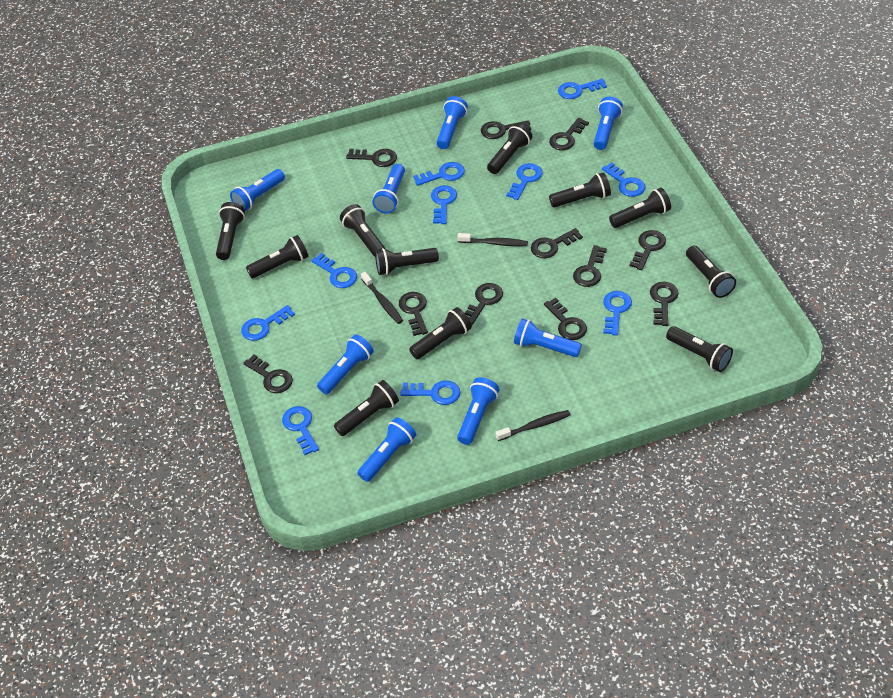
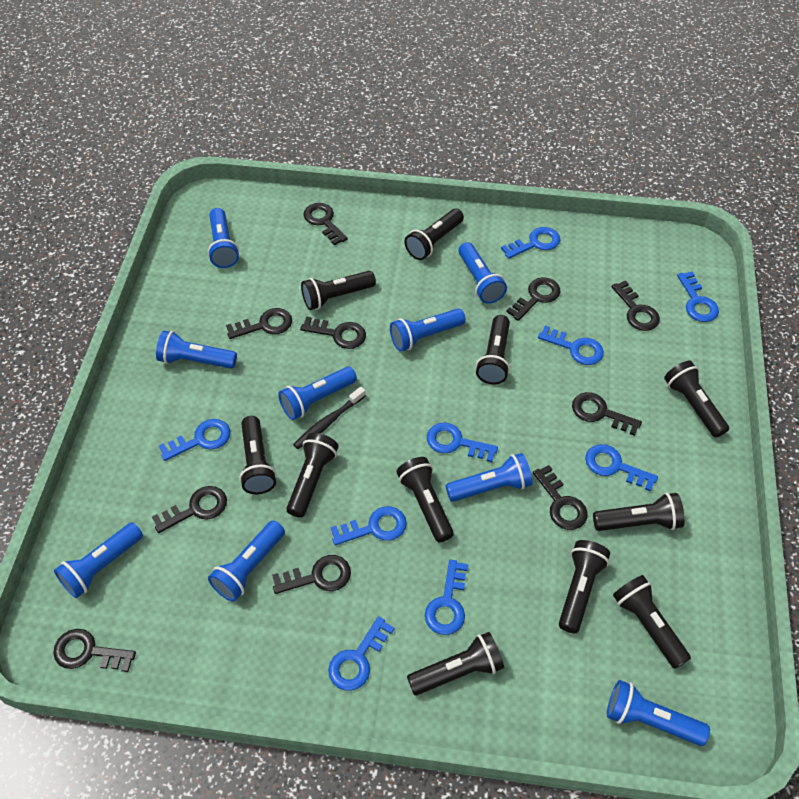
black key: 11 -> 10
black toothbrush: 3 -> 1
blue flashlight: 8 -> 9
blue key: 10 -> 9

